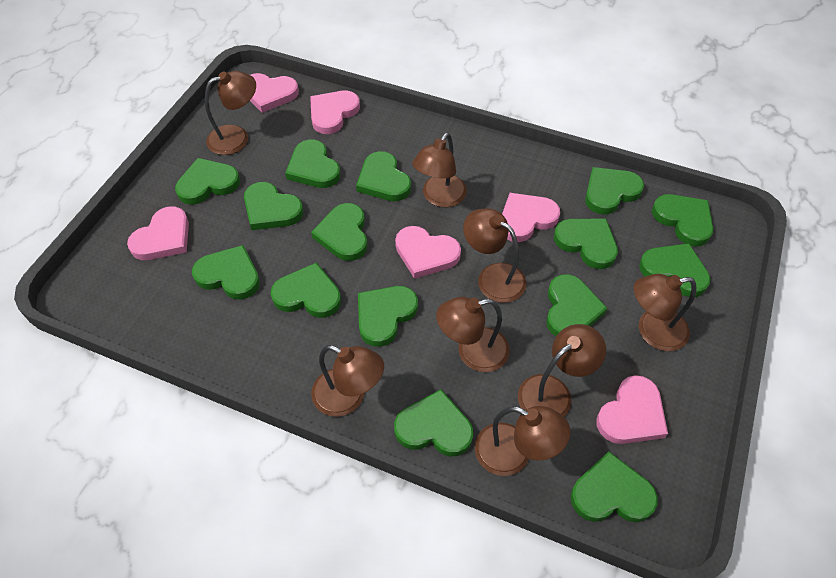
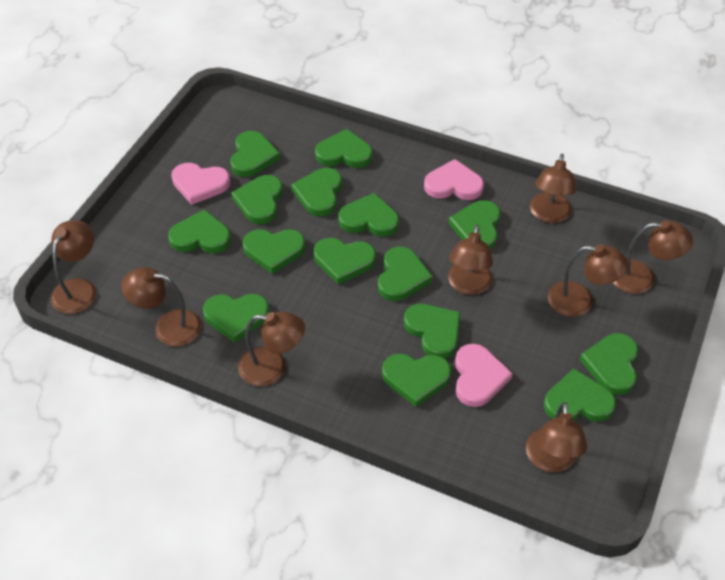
pink heart: 6 -> 3

